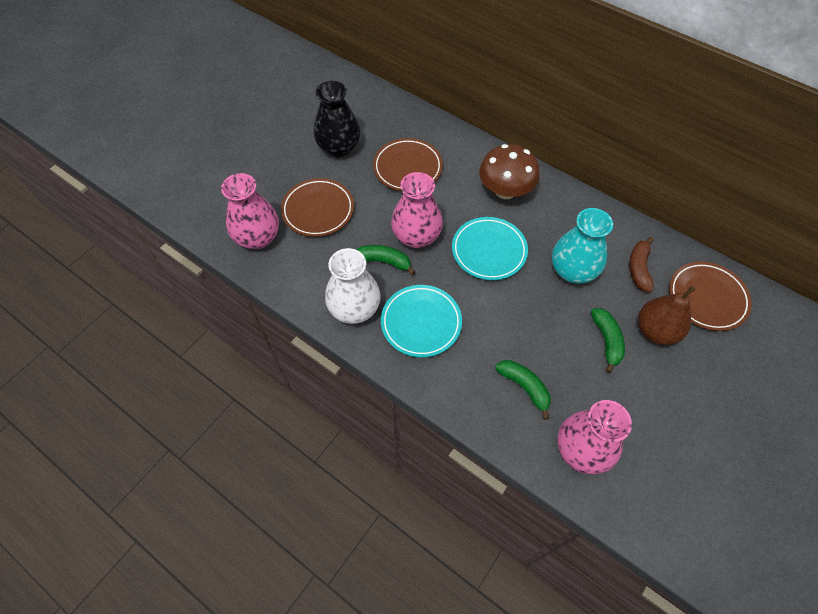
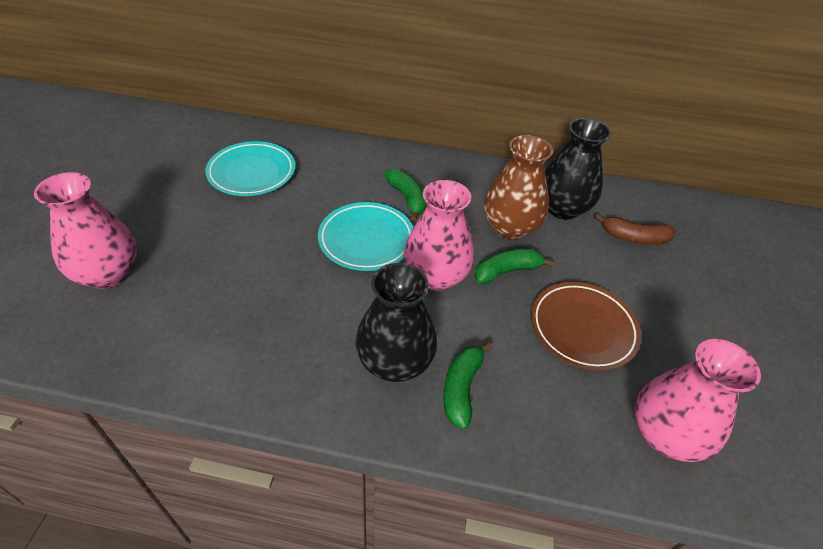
black vase: 1 -> 2
brown mushroom: 1 -> 0
brown pear: 1 -> 0
brown plate: 3 -> 1
brown vase: 0 -> 1
turquoise vase: 1 -> 0
white vase: 1 -> 0

